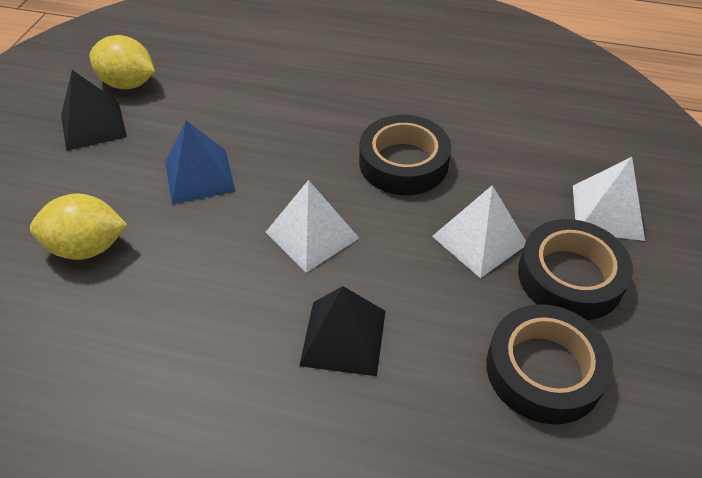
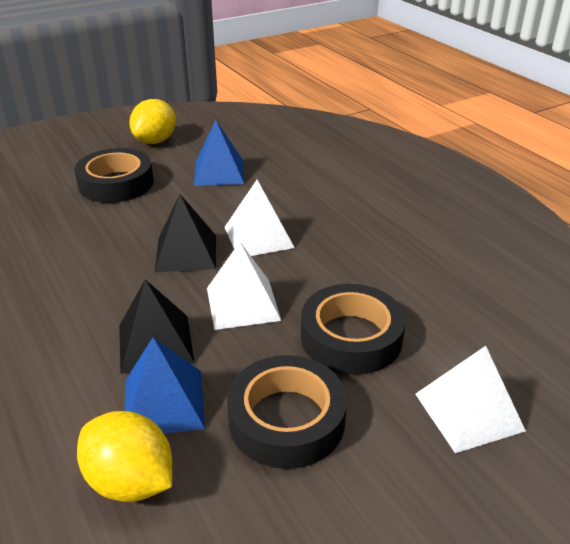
blue pyramid: 1 -> 2

